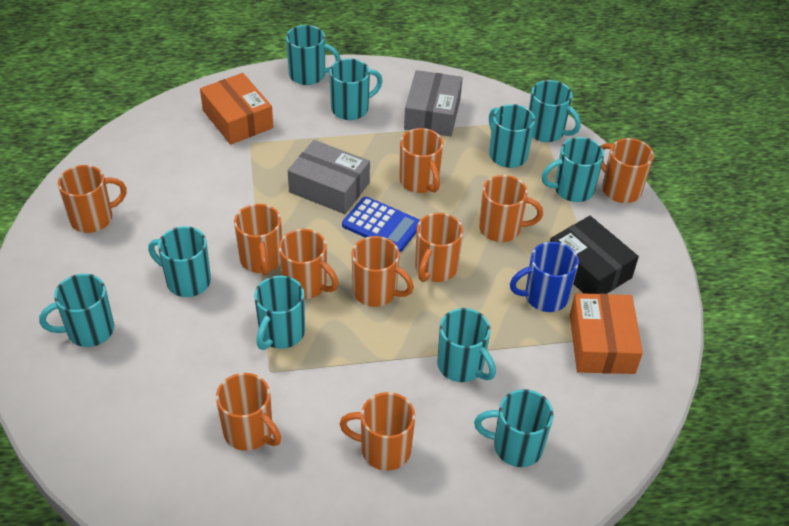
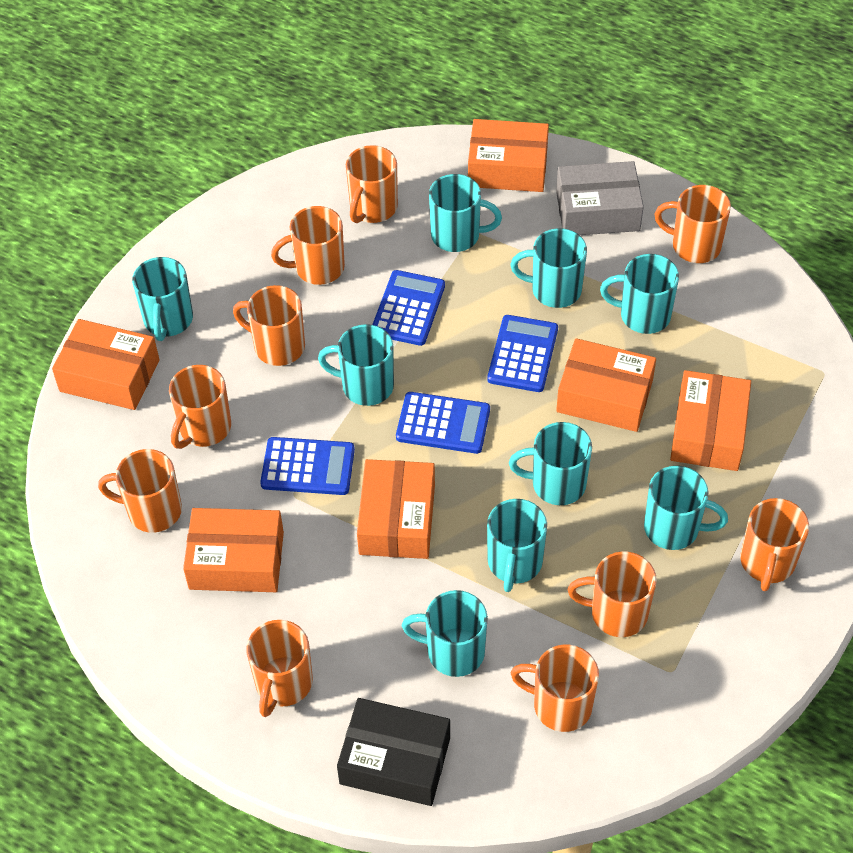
blue calculator: 1 -> 4
blue mug: 1 -> 0
grey box: 2 -> 1
orange box: 2 -> 6
turquoise mug: 10 -> 9

